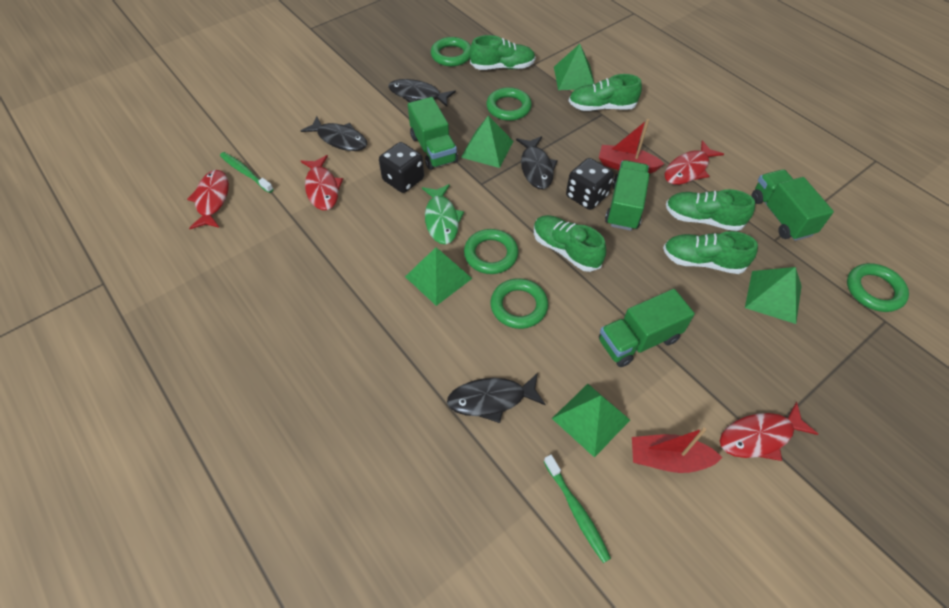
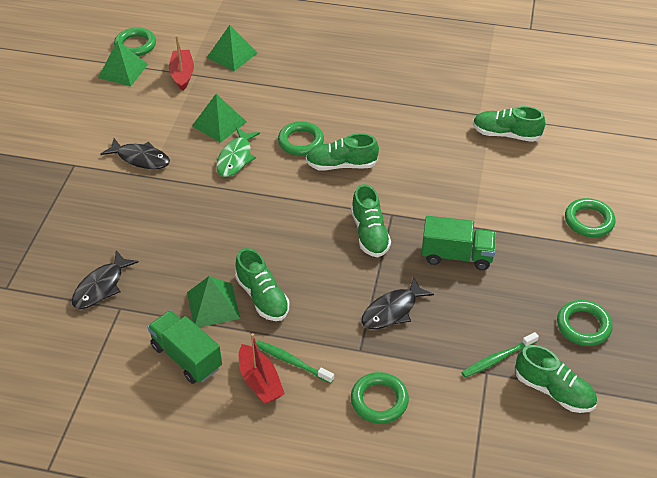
black dice: 2 -> 0
black fish: 4 -> 3
green pyramid: 5 -> 4
green truck: 4 -> 2
red fish: 4 -> 0

